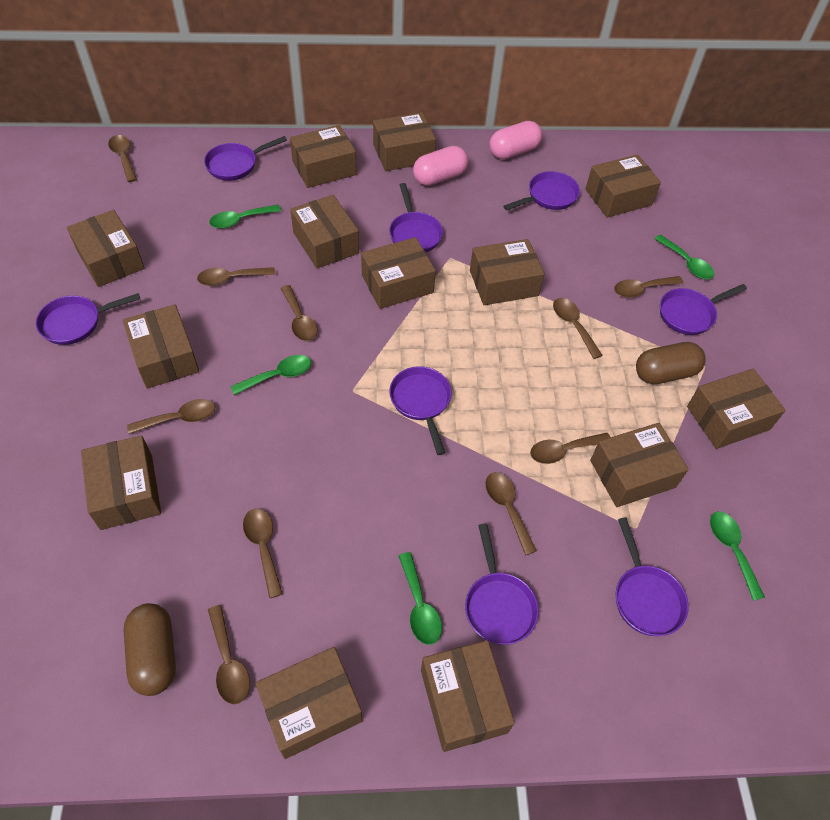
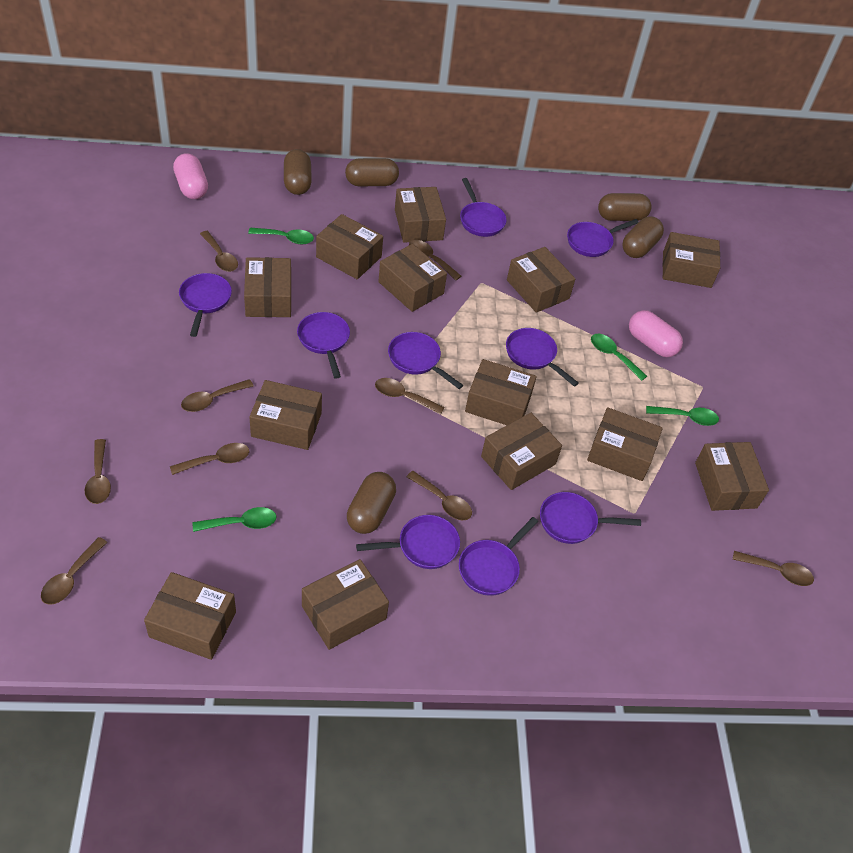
brown capsule: 2 -> 5
brown spoon: 10 -> 9
green spoon: 5 -> 4
purple pan: 8 -> 9

